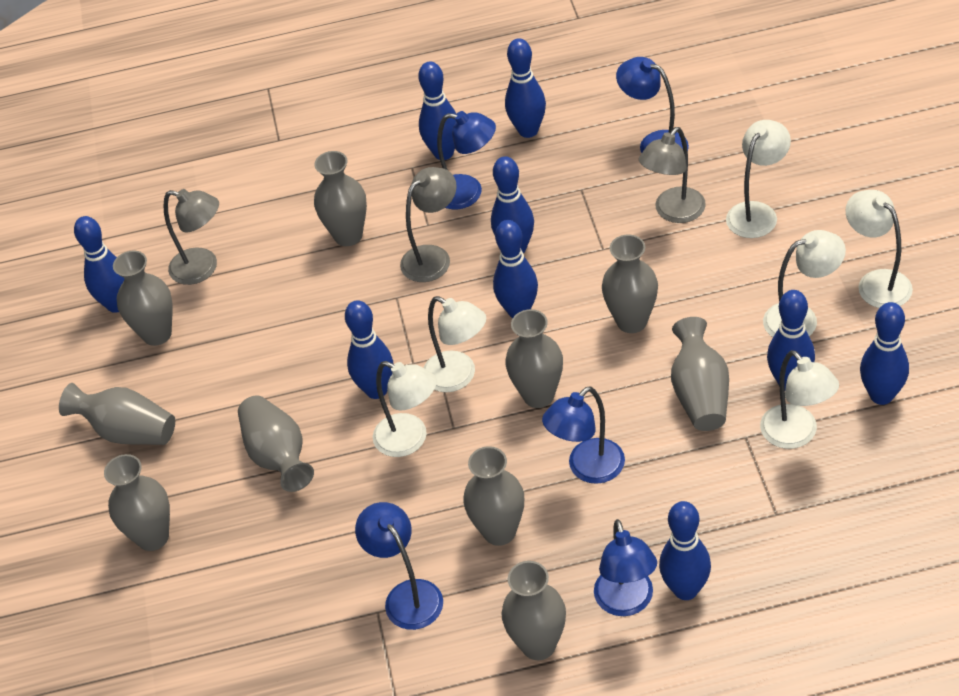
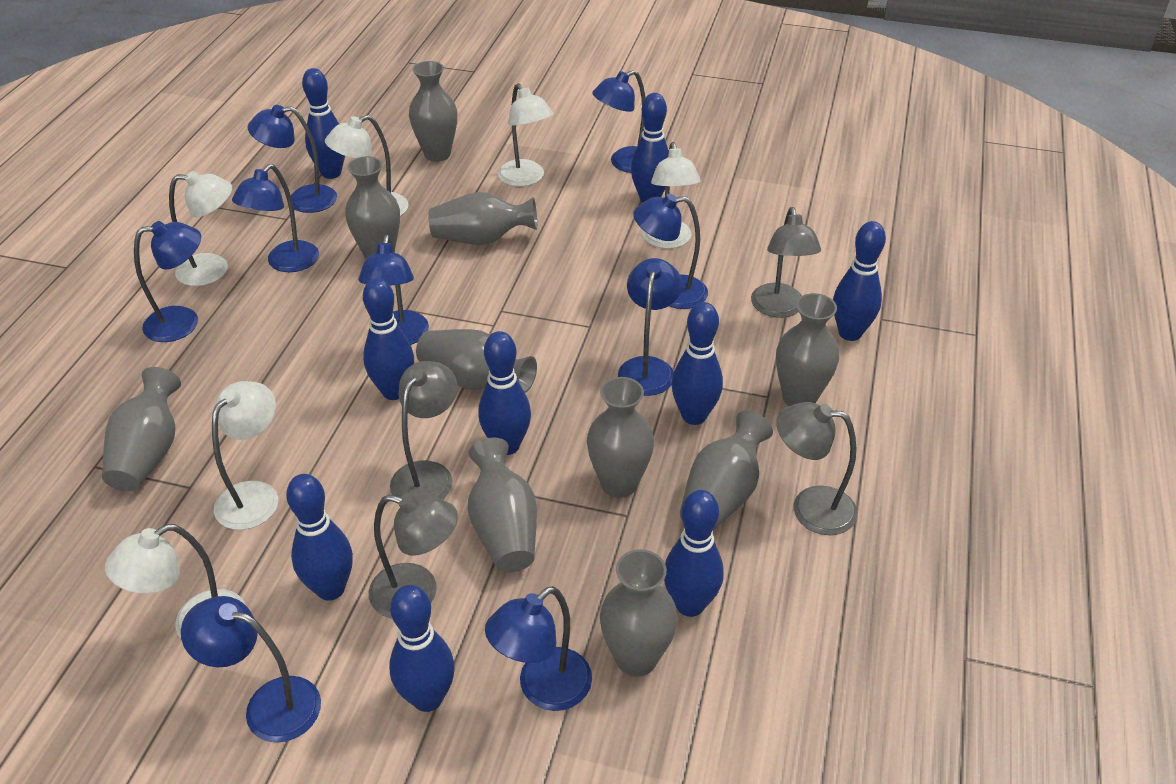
blue lamp: 5 -> 9
grey lamp: 3 -> 4

